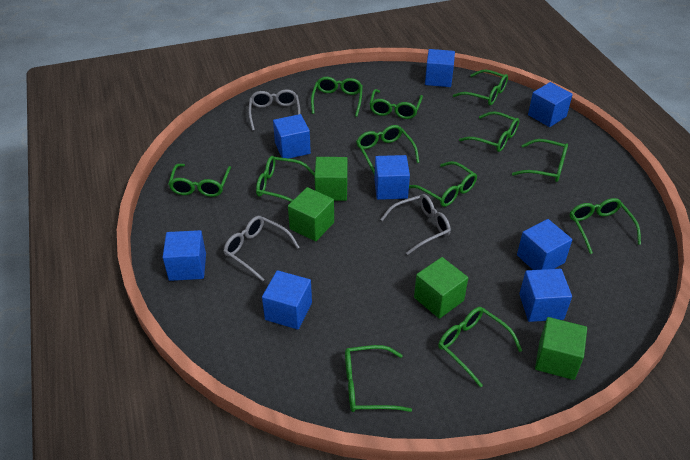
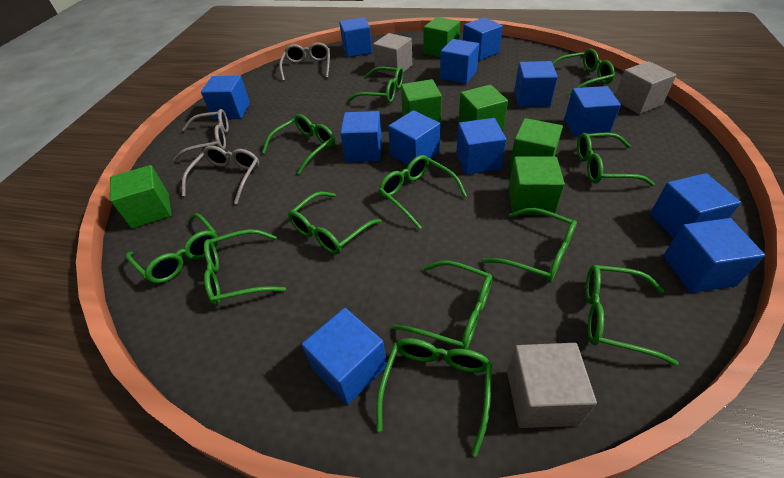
blue cube: 8 -> 12
green cube: 4 -> 6
grey cube: 0 -> 3

